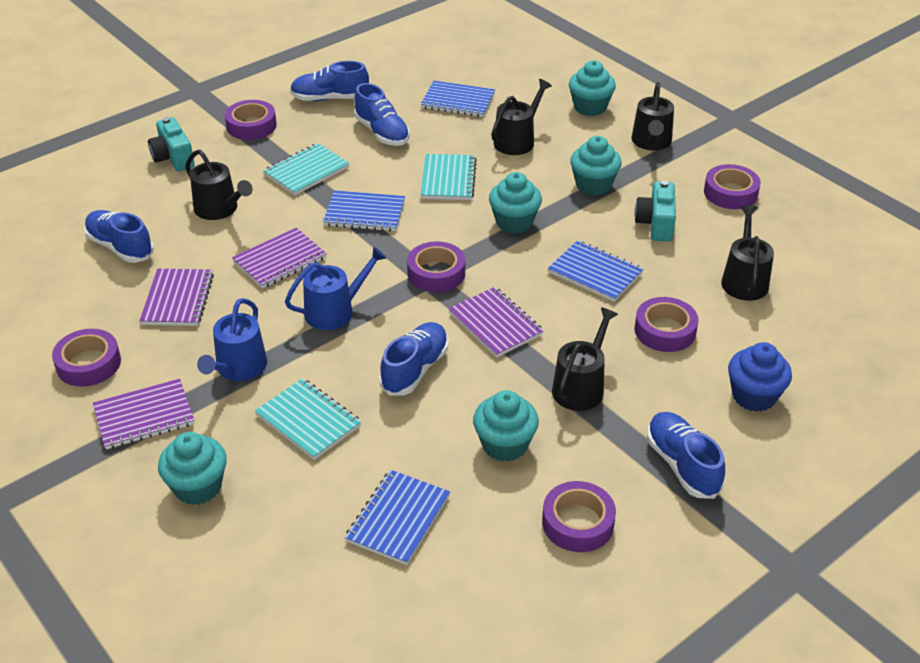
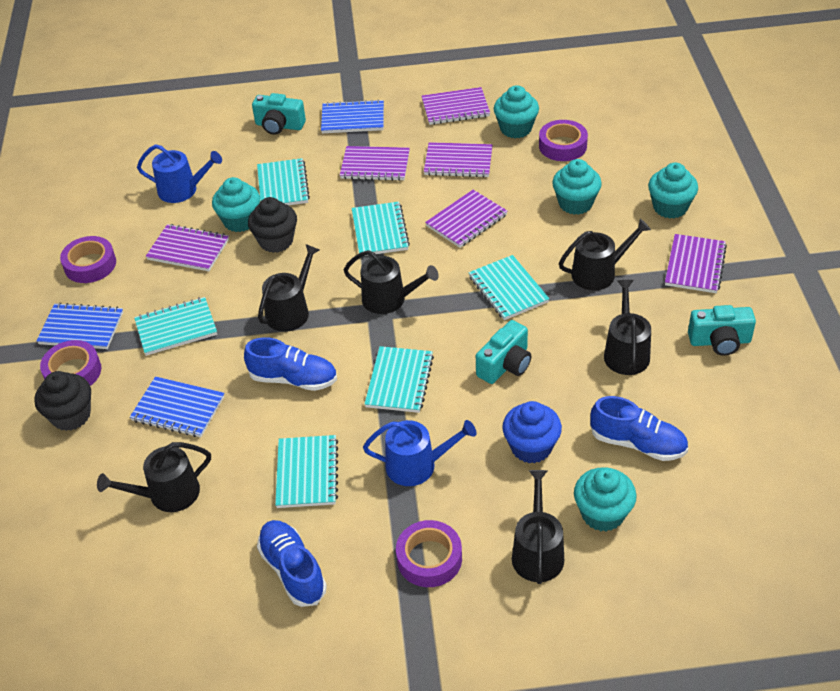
black cupcake: 0 -> 2
black watering can: 5 -> 6
blue notebook: 4 -> 3
blue shoe: 5 -> 3
purple notebook: 4 -> 6
purple tape: 6 -> 4
turquoise camera: 2 -> 3
turquoise notebook: 3 -> 6

